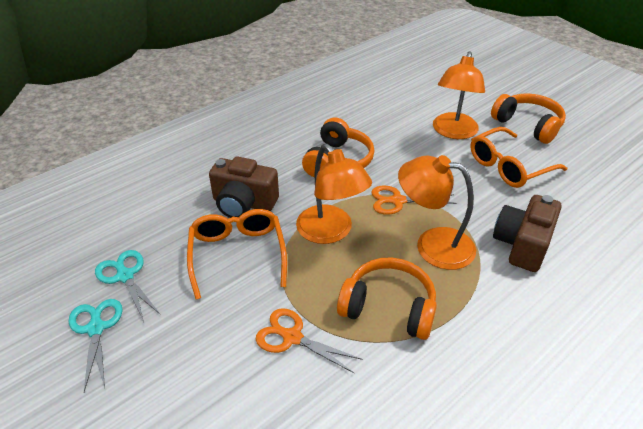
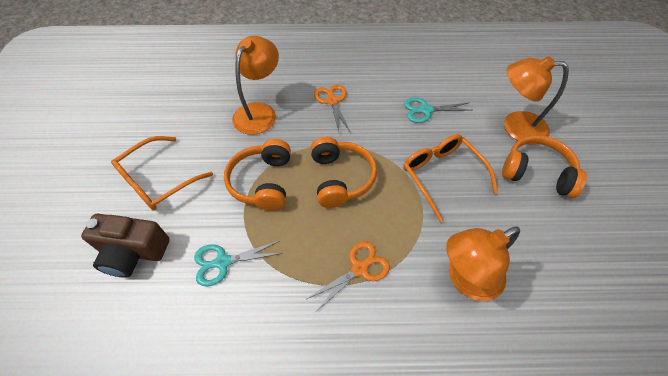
brown camera: 2 -> 1

